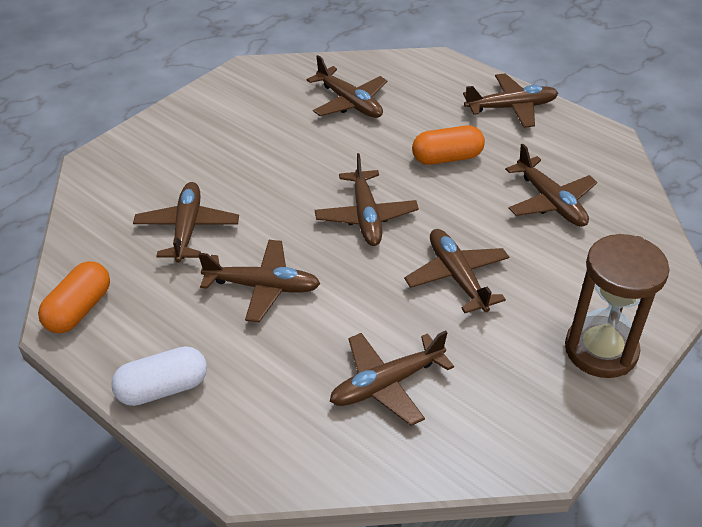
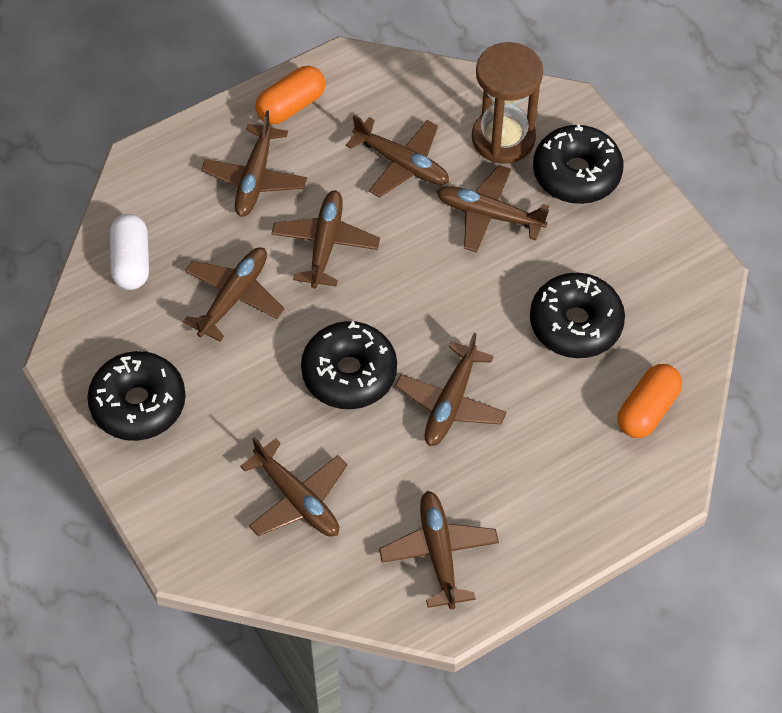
black donut: 0 -> 4

